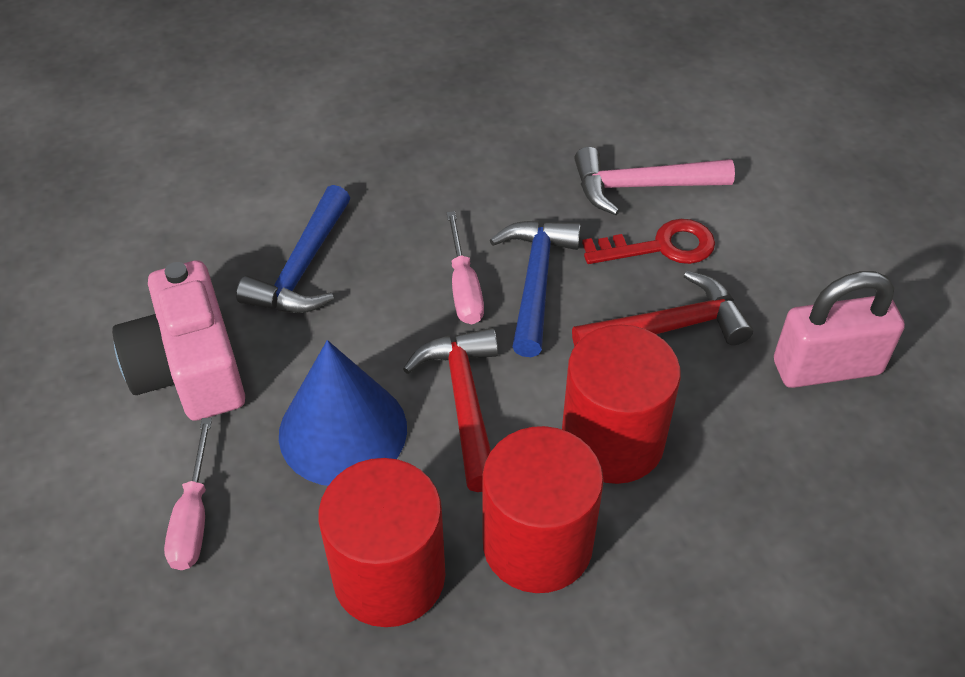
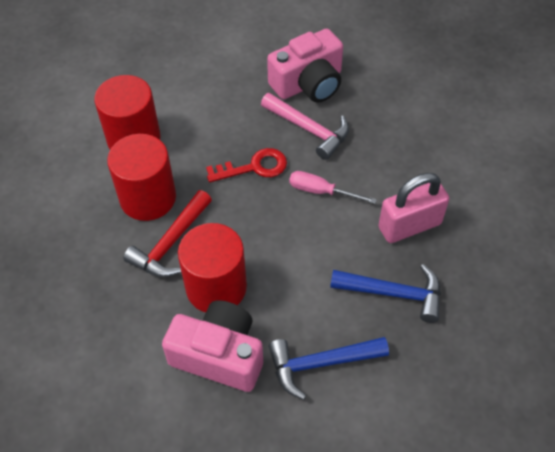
blue cone: 1 -> 0
pink camera: 1 -> 2
pink screwdriver: 2 -> 1
red hammer: 2 -> 1

